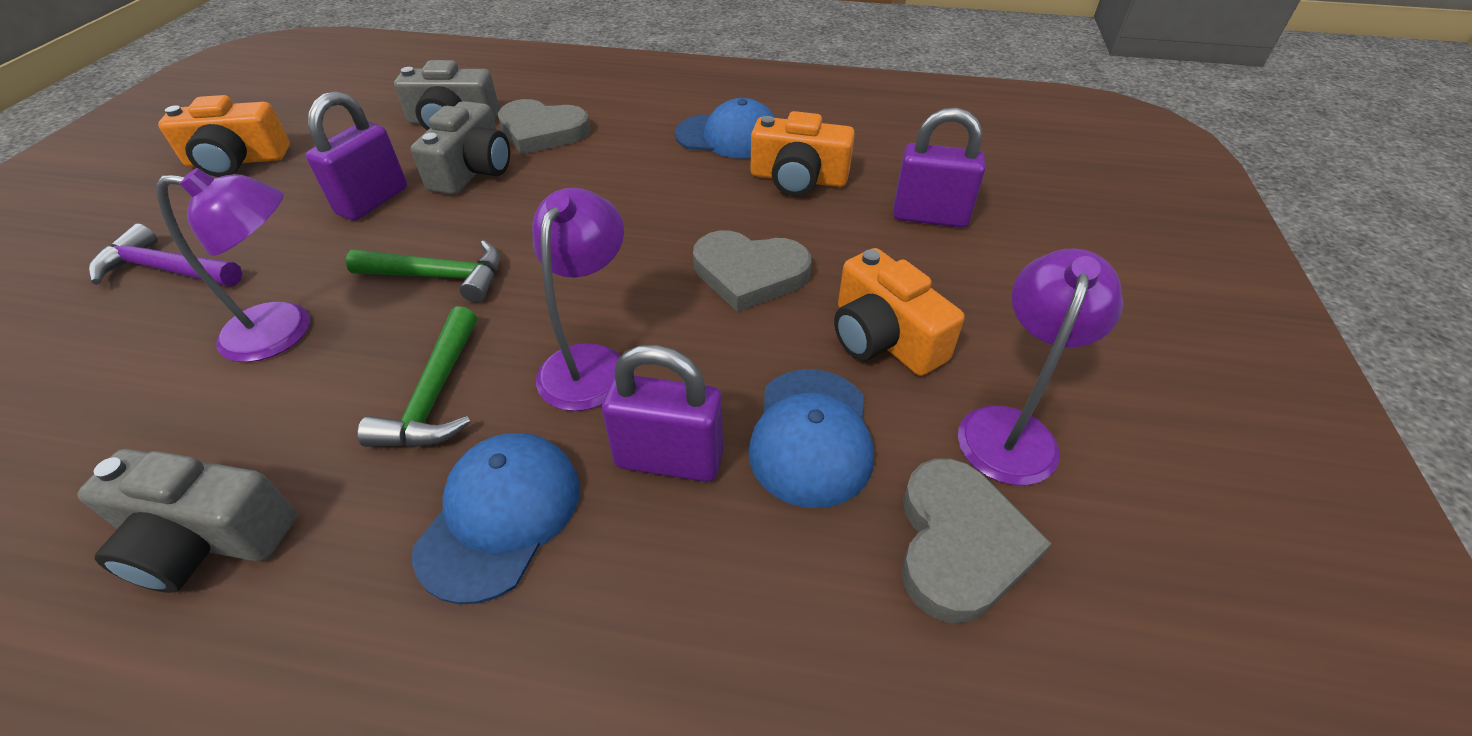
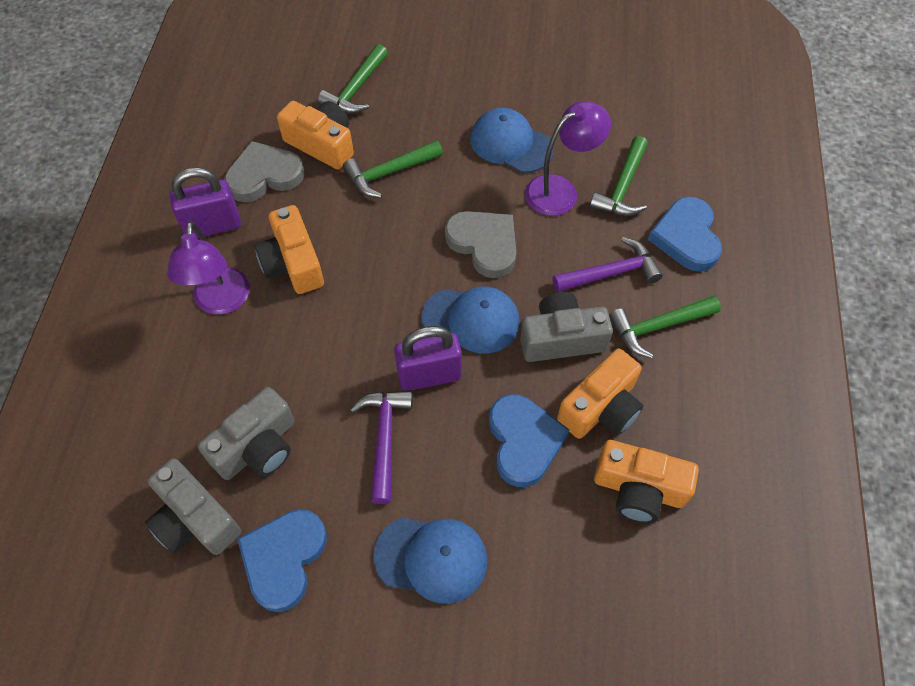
blue heart: 0 -> 3
green hammer: 2 -> 4
grey heart: 3 -> 2
orange camera: 3 -> 4
purple hammer: 1 -> 2
purple lamp: 3 -> 2
purple padlock: 3 -> 2

